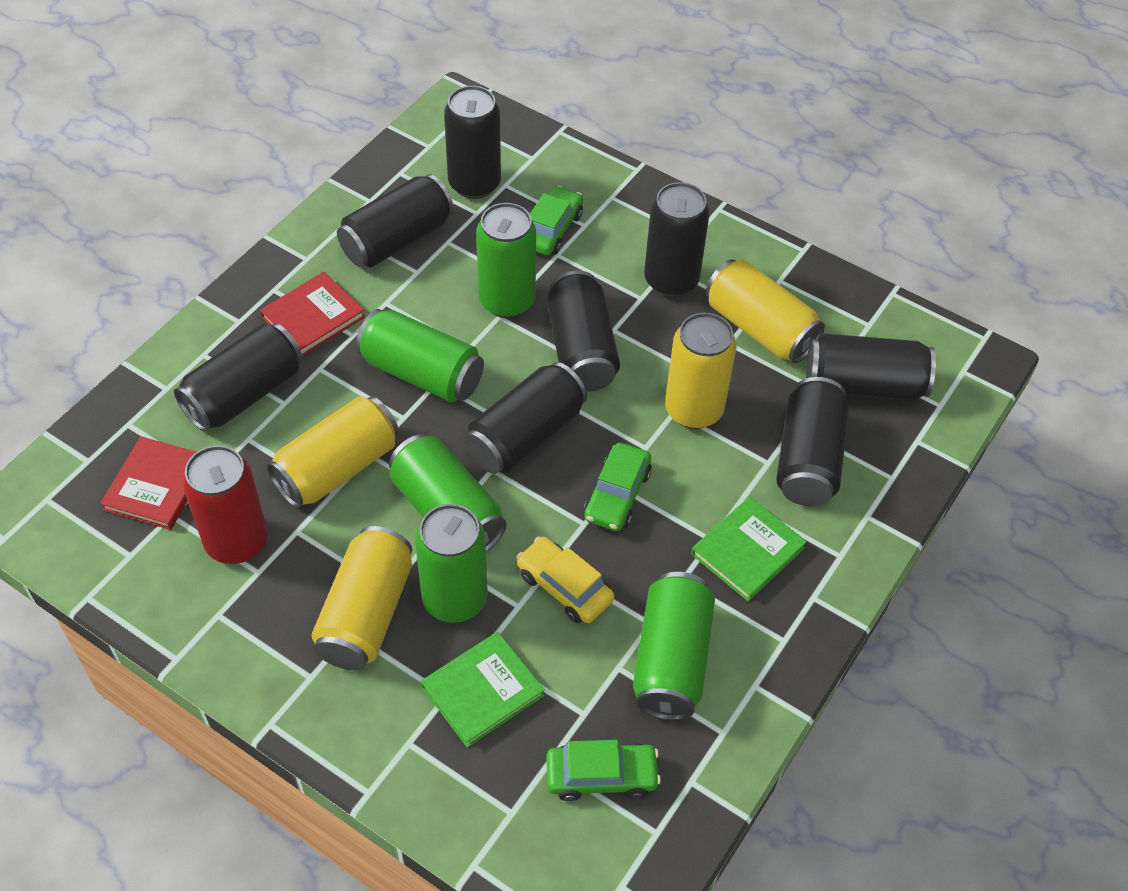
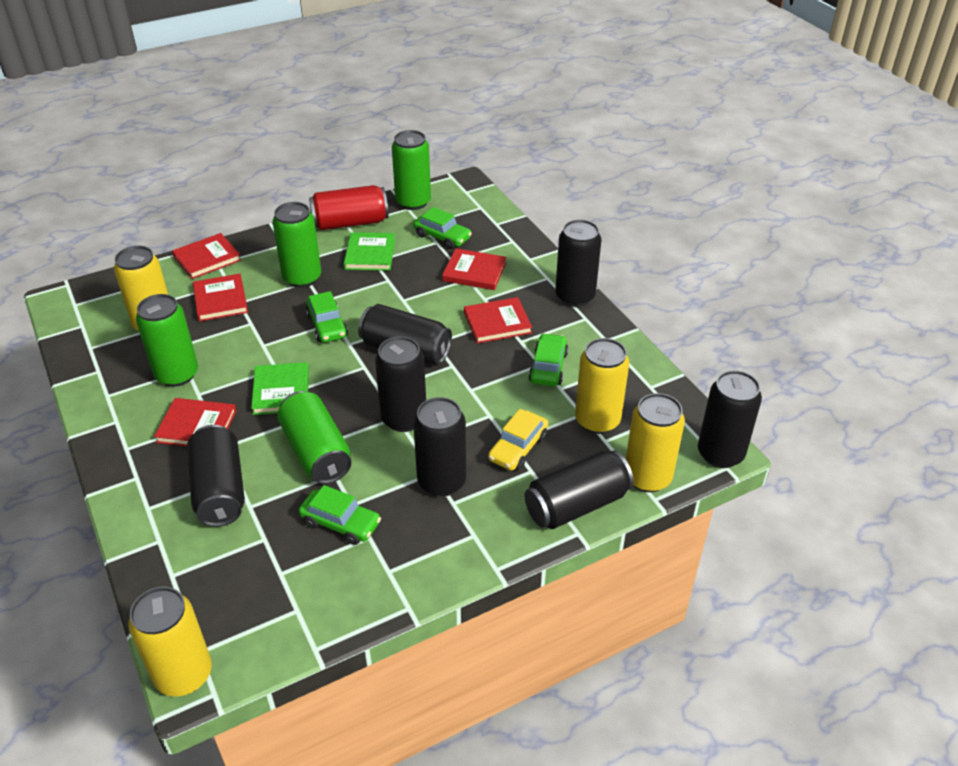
black can: 8 -> 7
green can: 5 -> 4
green car: 3 -> 4
red book: 2 -> 5

